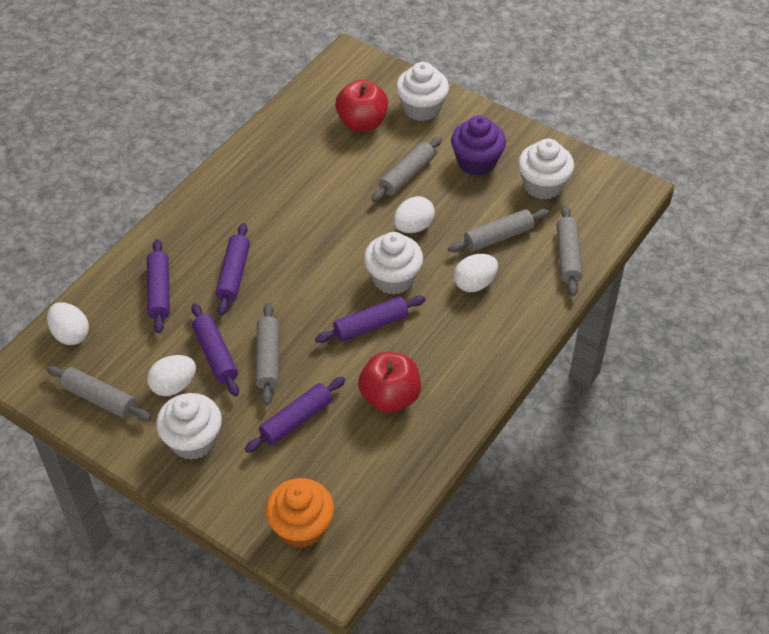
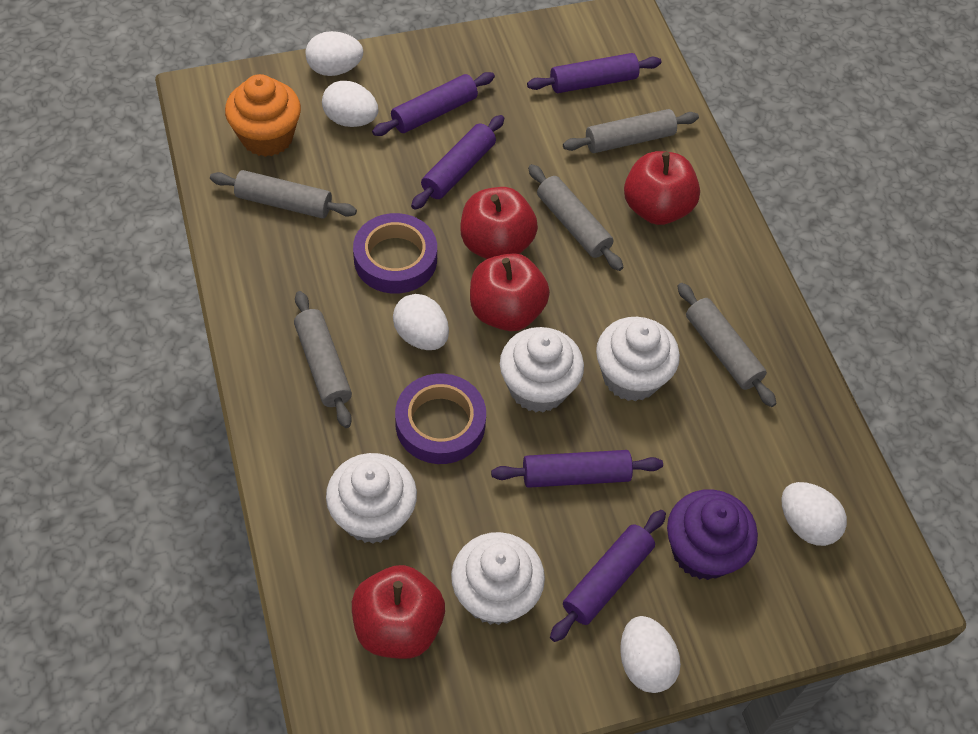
purple tape: 0 -> 2
red apple: 2 -> 4
white egg: 4 -> 5

